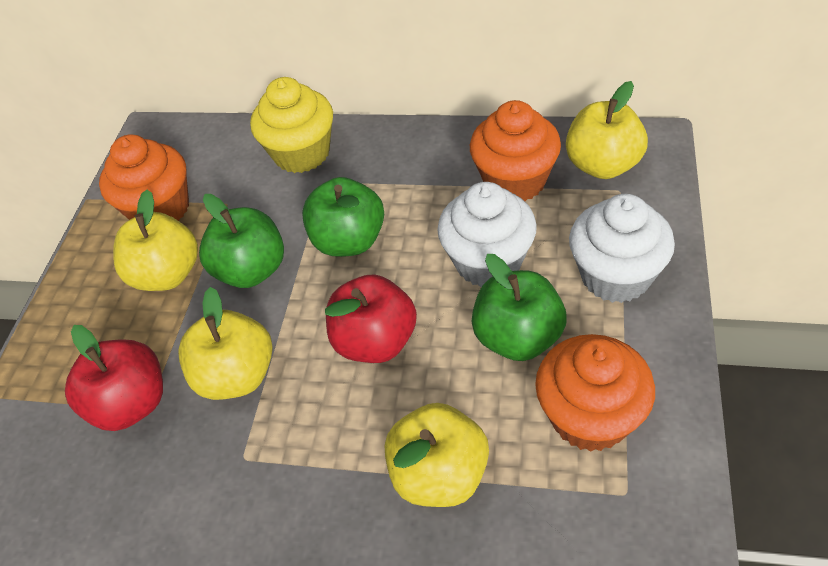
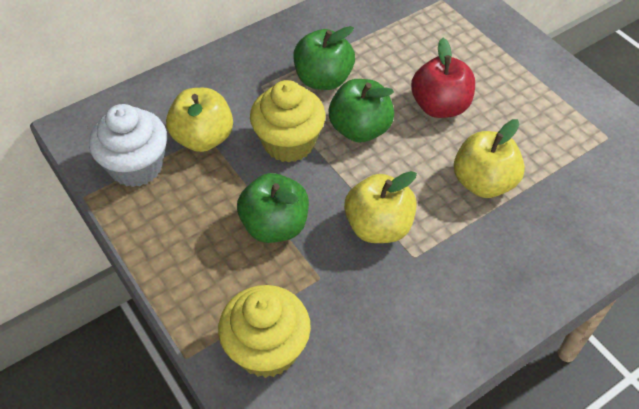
orange cupcake: 3 -> 0
red apple: 2 -> 1
white cupcake: 2 -> 1
yellow apple: 4 -> 3
yellow cupcake: 1 -> 2

